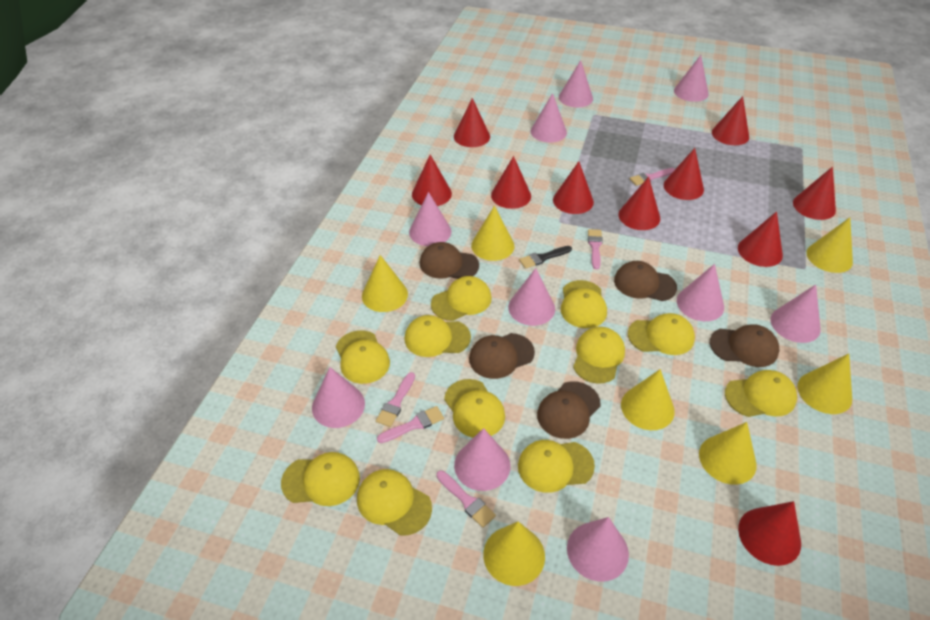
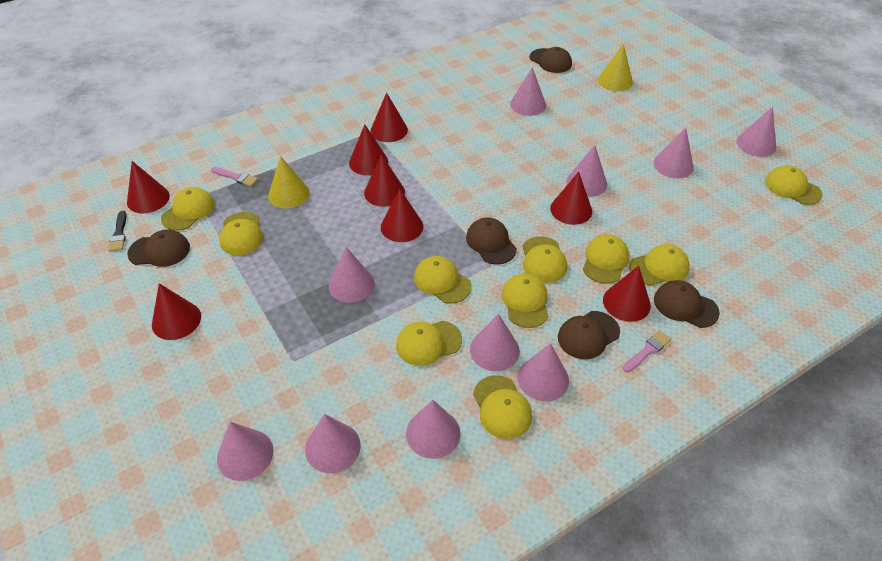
pink brush: 5 -> 2
red cone: 10 -> 8
yellow cap: 11 -> 10
yellow cone: 7 -> 2

